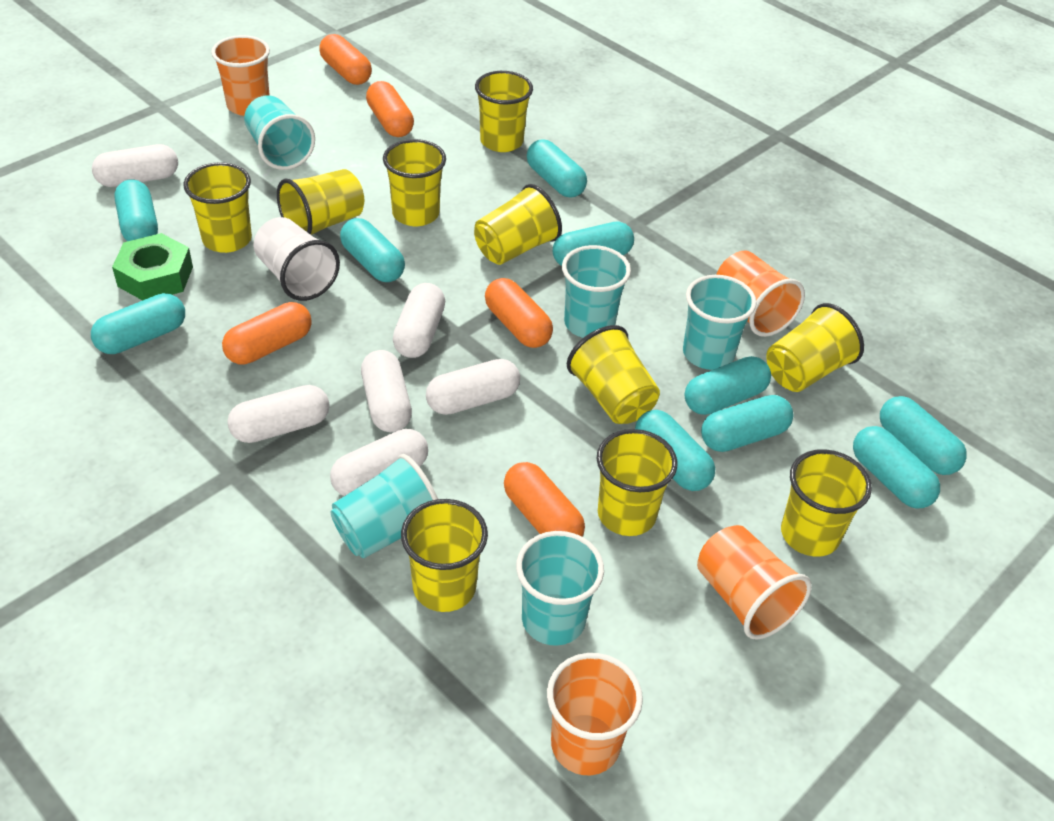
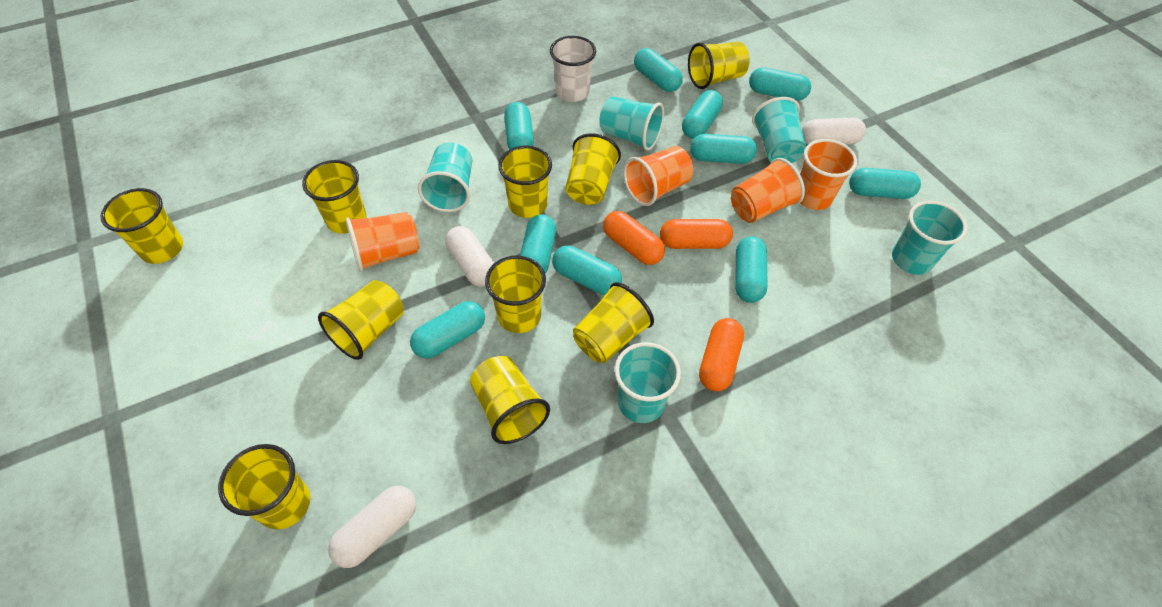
green nut: 1 -> 0
orange capsule: 5 -> 3
white capsule: 6 -> 3

